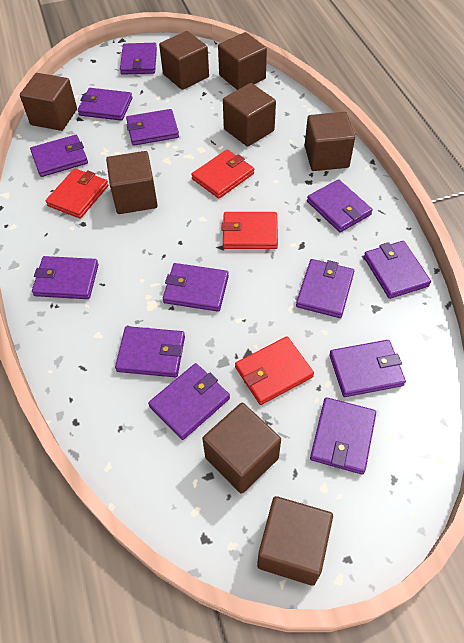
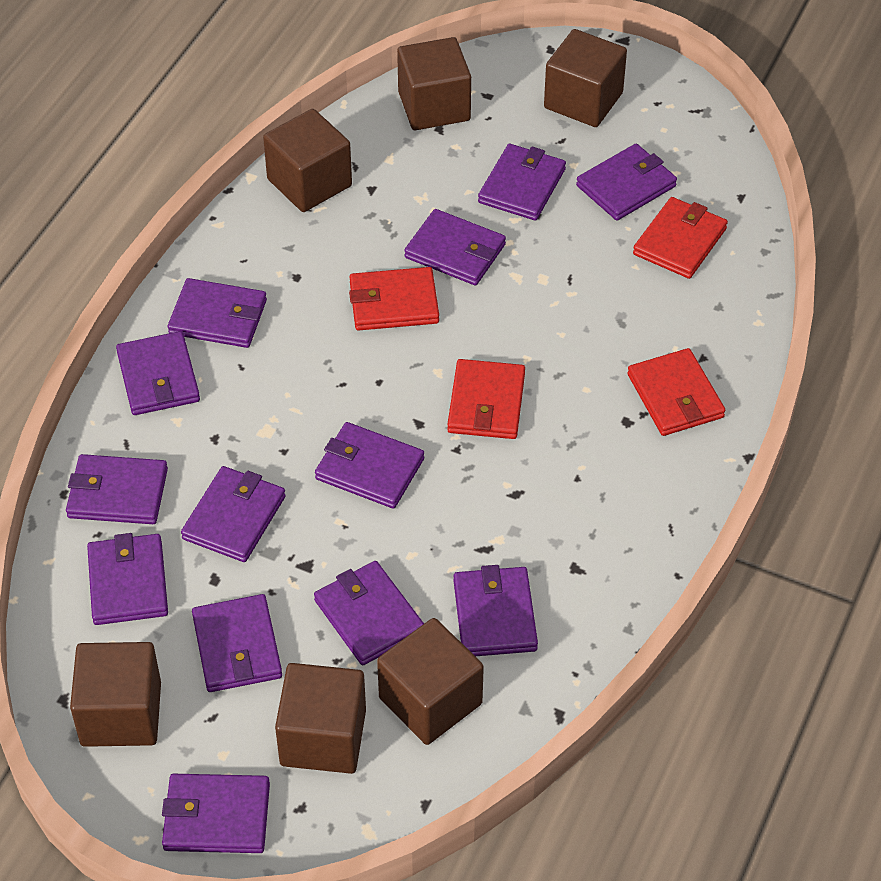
brown cube: 8 -> 6

